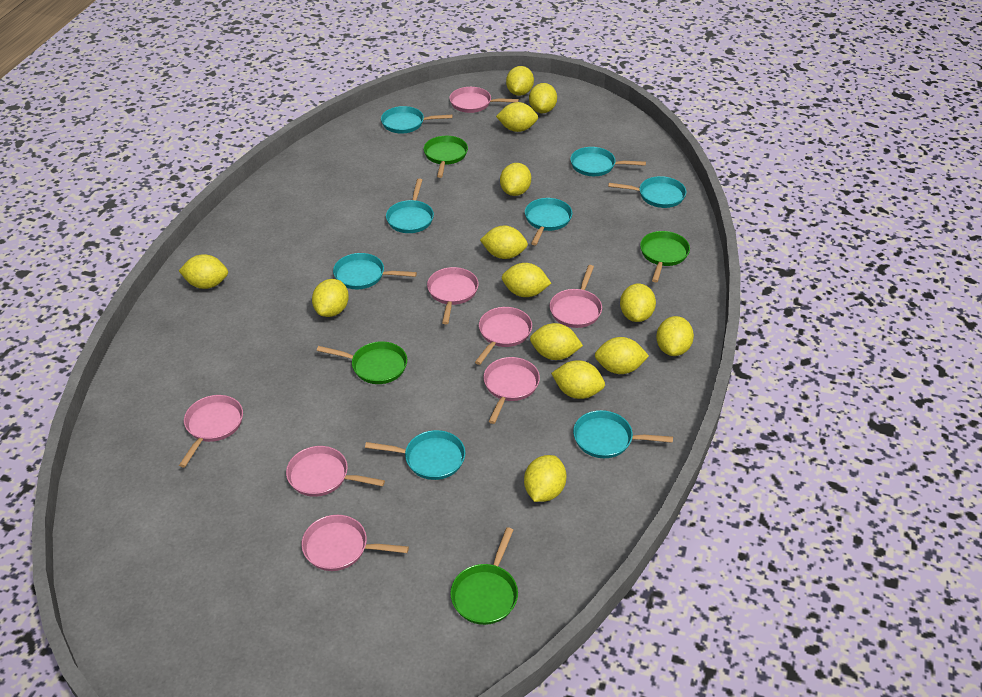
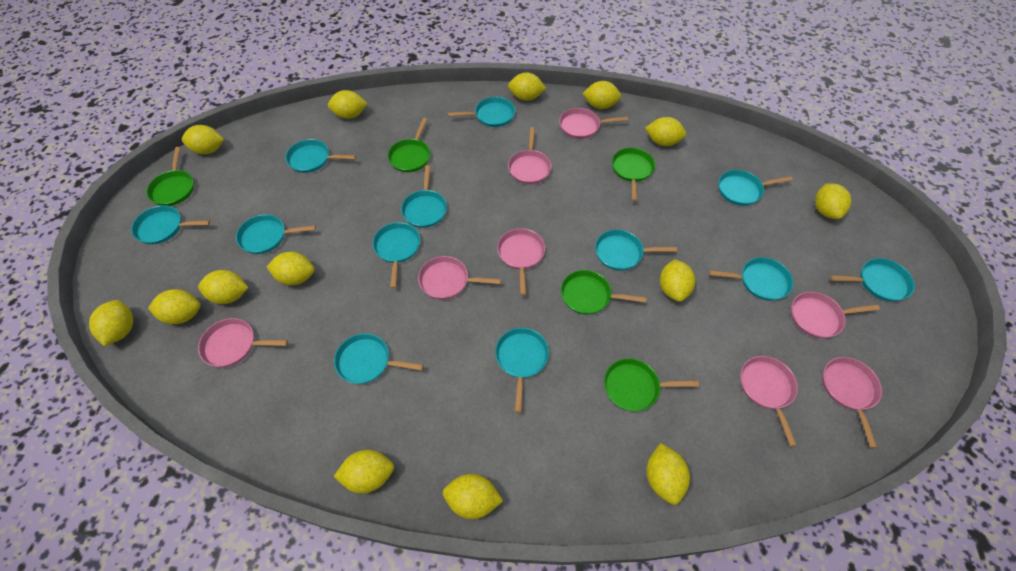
green pan: 4 -> 5
turquoise pan: 8 -> 12

